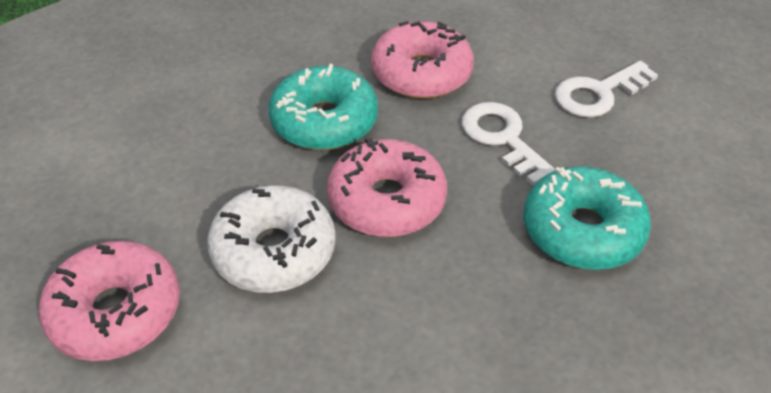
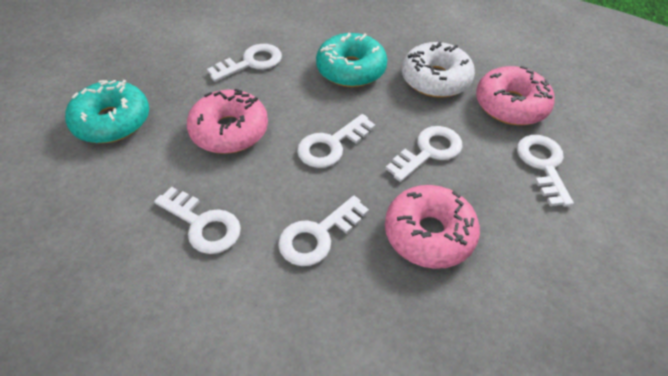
white key: 2 -> 6

